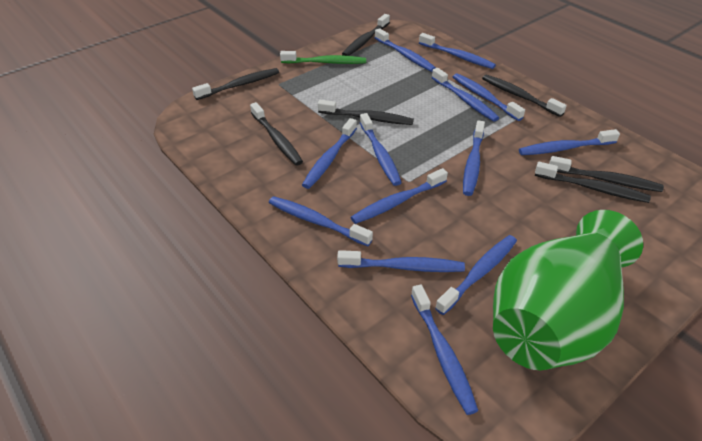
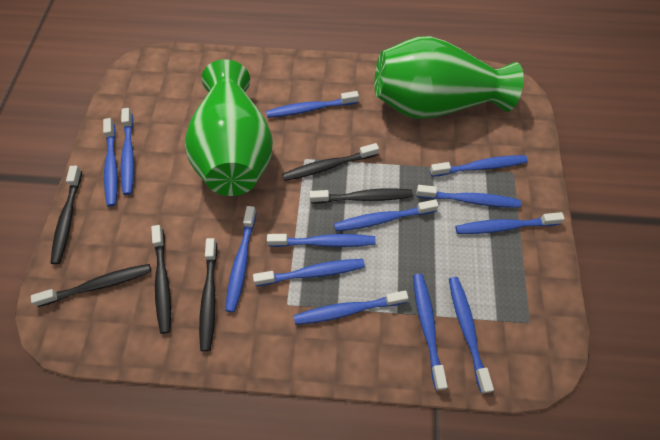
black toothbrush: 7 -> 6
green toothbrush: 1 -> 0
green vase: 1 -> 2

